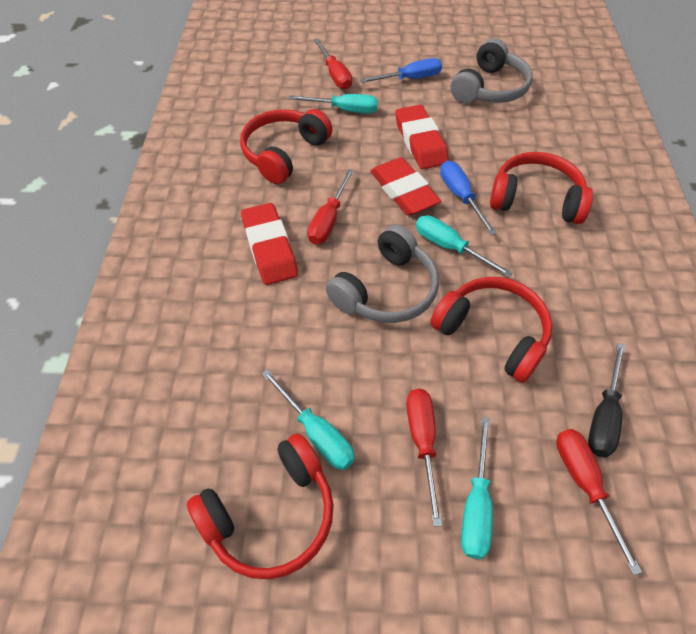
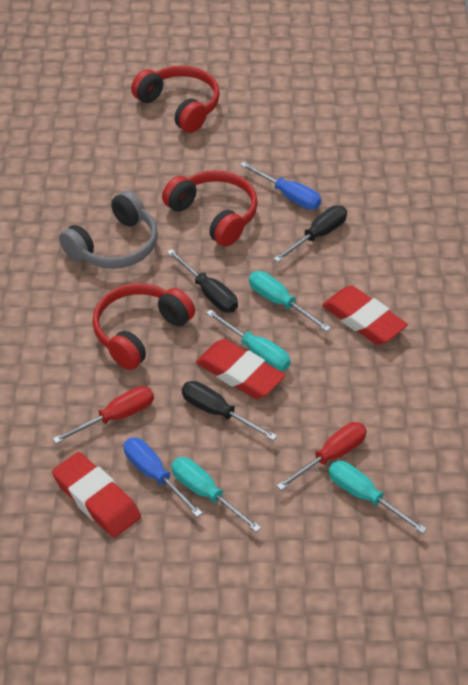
black screwdriver: 1 -> 3
grey headphones: 2 -> 1
red headphones: 4 -> 3
red screwdriver: 4 -> 2

